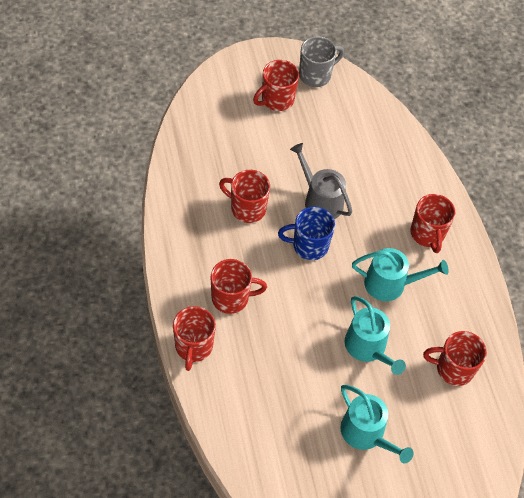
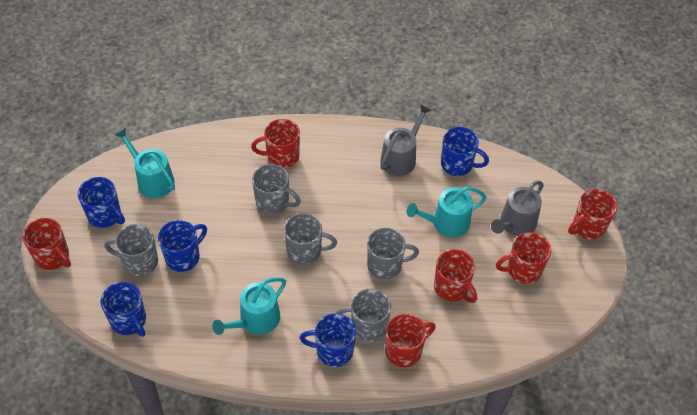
blue mug: 1 -> 5
grey mug: 1 -> 5
grey watering can: 1 -> 2

